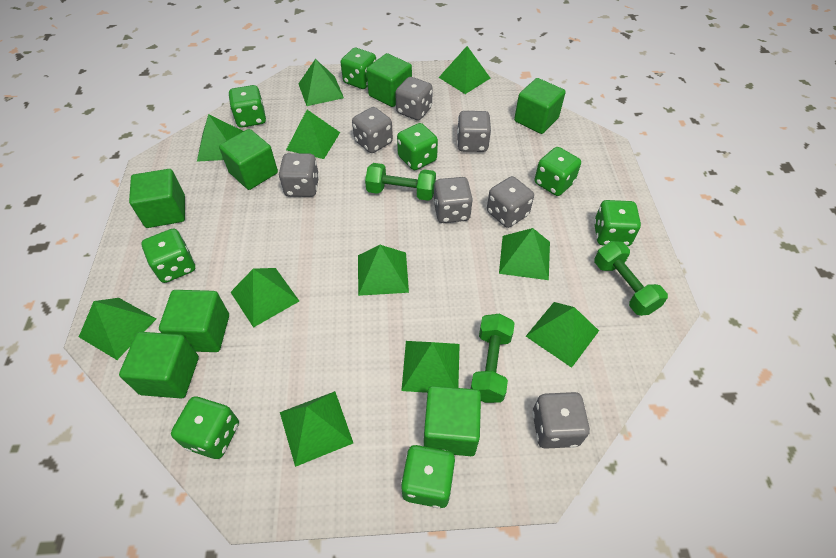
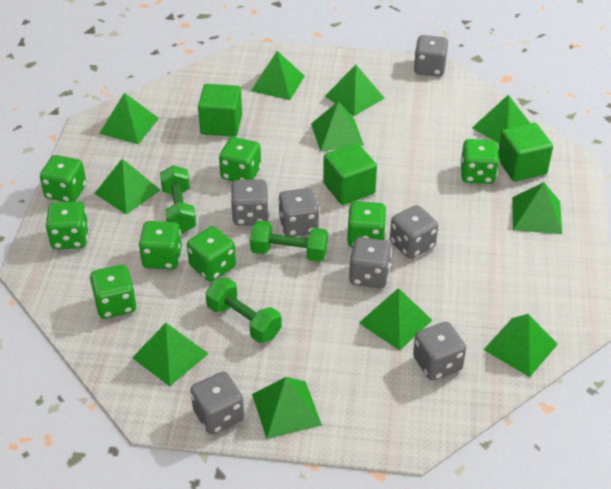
green cube: 7 -> 3

